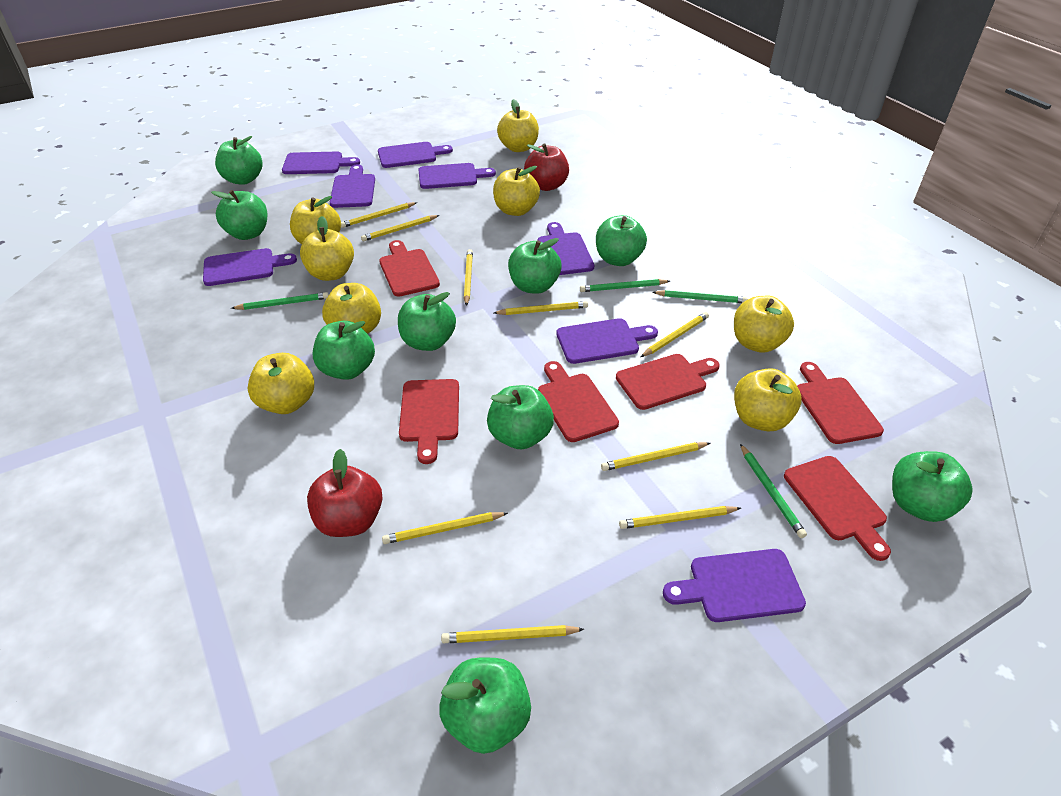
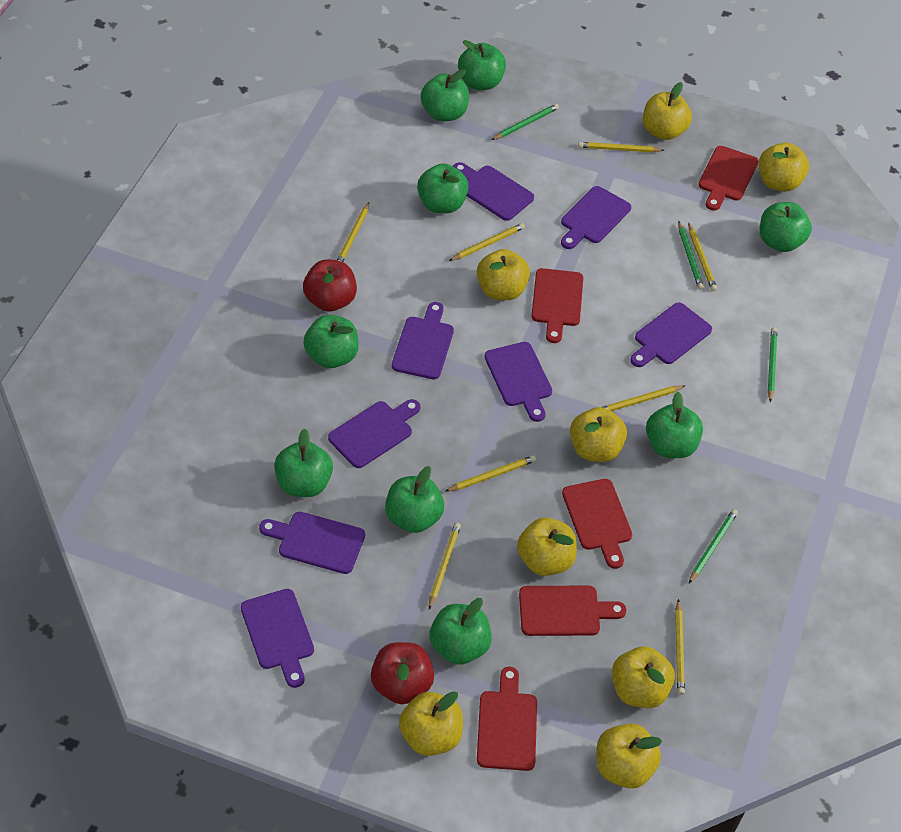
red cutting board: 6 -> 5
yellow pencil: 9 -> 8

